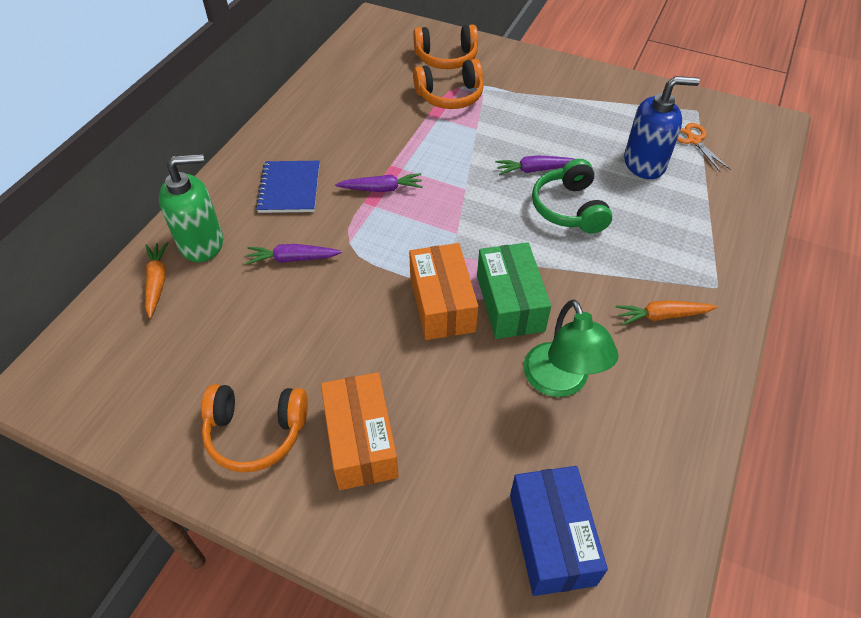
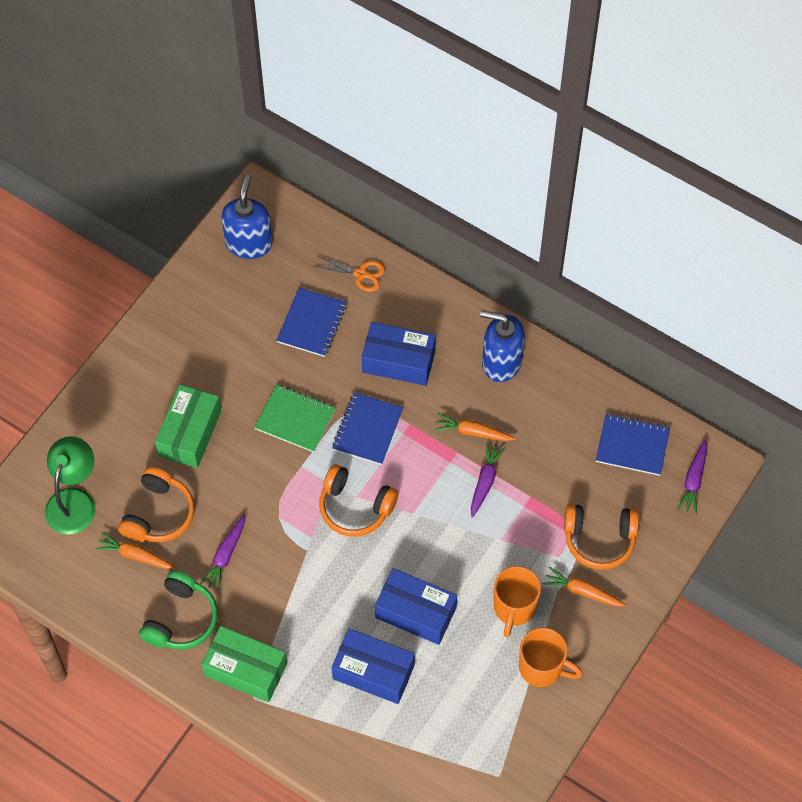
blue box: 1 -> 3
blue notebook: 1 -> 3
blue soap dispenser: 1 -> 2
green box: 1 -> 2
green notebook: 0 -> 1
green soap dispenser: 1 -> 0
orange box: 2 -> 0
orange carrot: 2 -> 3
orange mug: 0 -> 2

